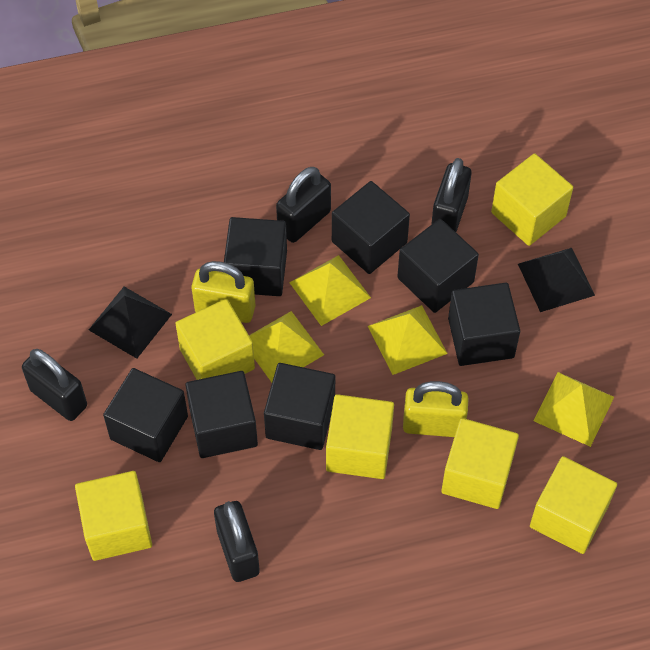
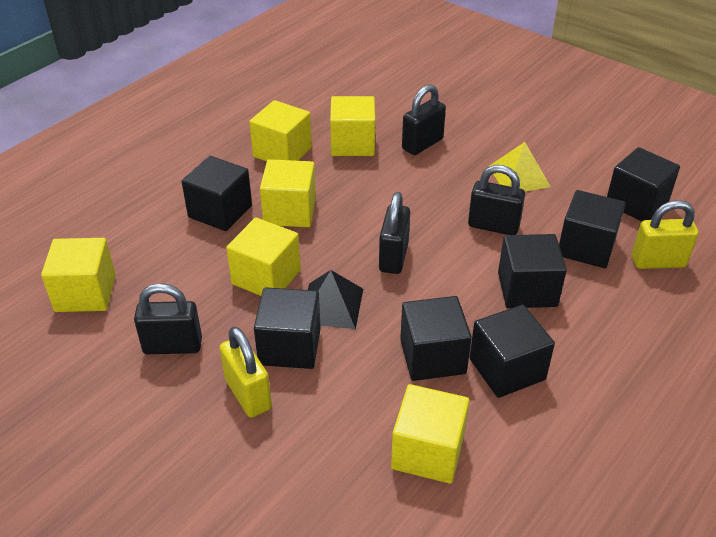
black pyramid: 2 -> 1
yellow pyramid: 4 -> 1

